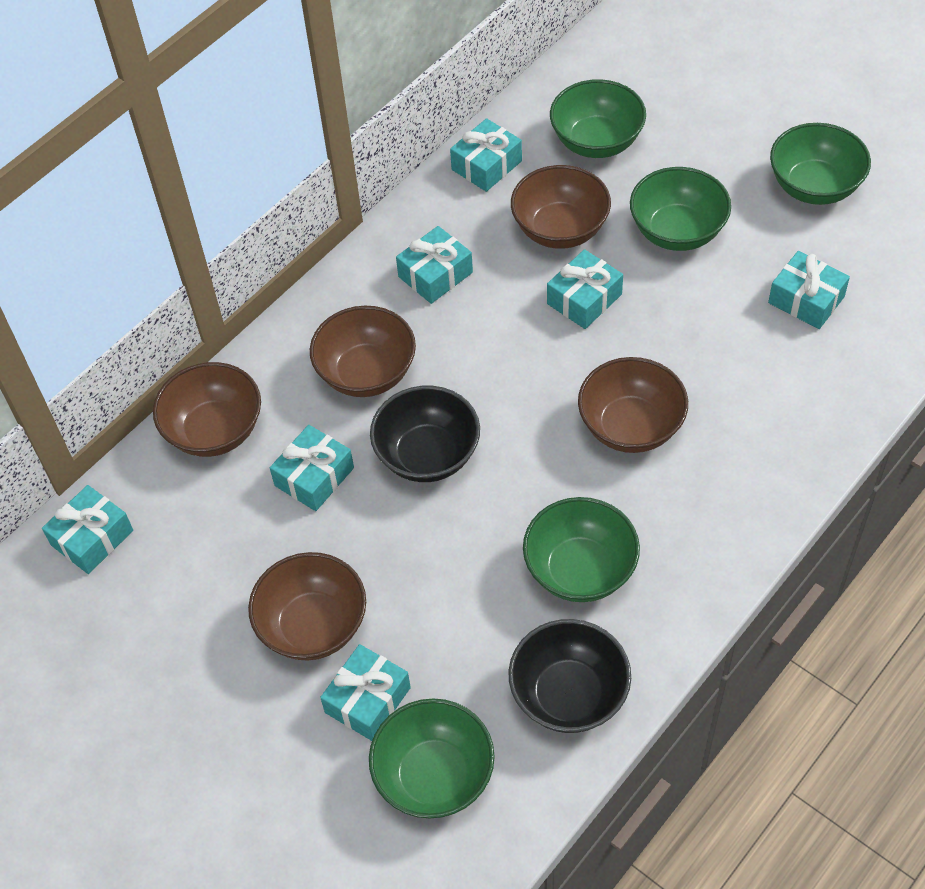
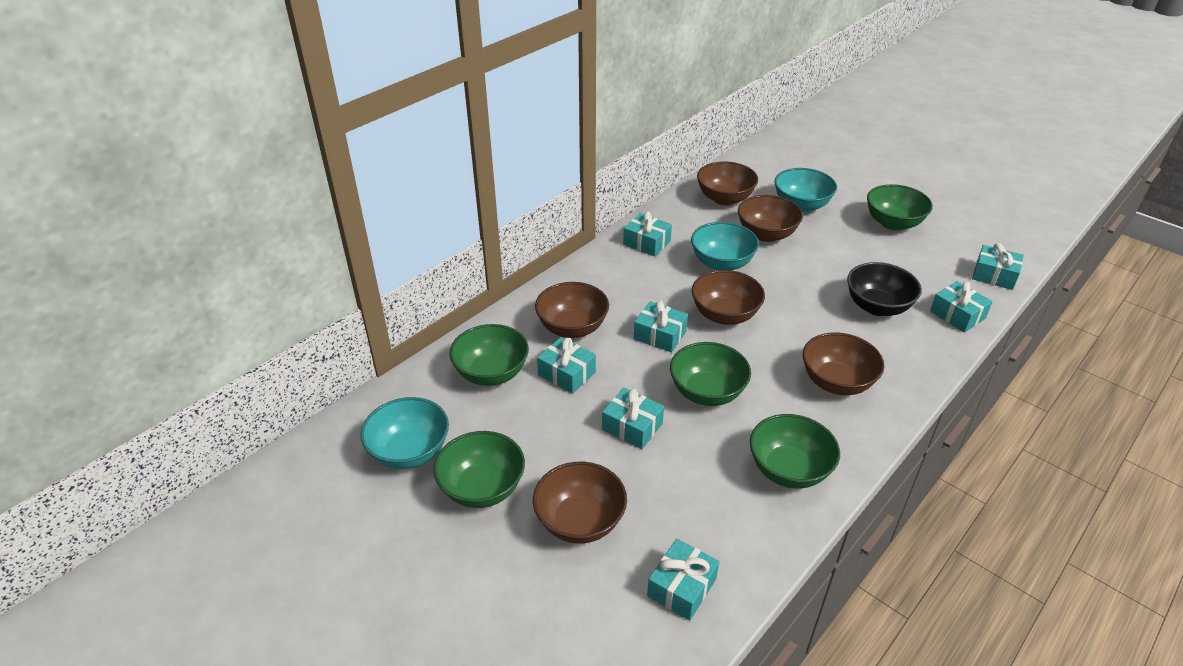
black bowl: 2 -> 1
brown bowl: 5 -> 6
turquoise bowl: 0 -> 3

